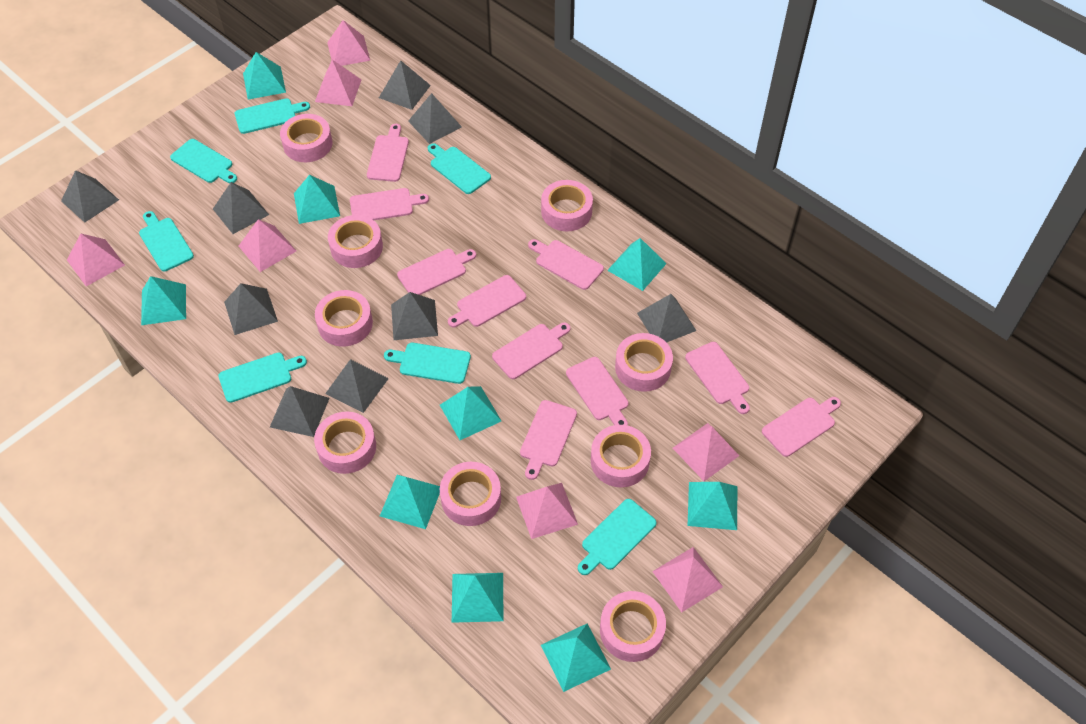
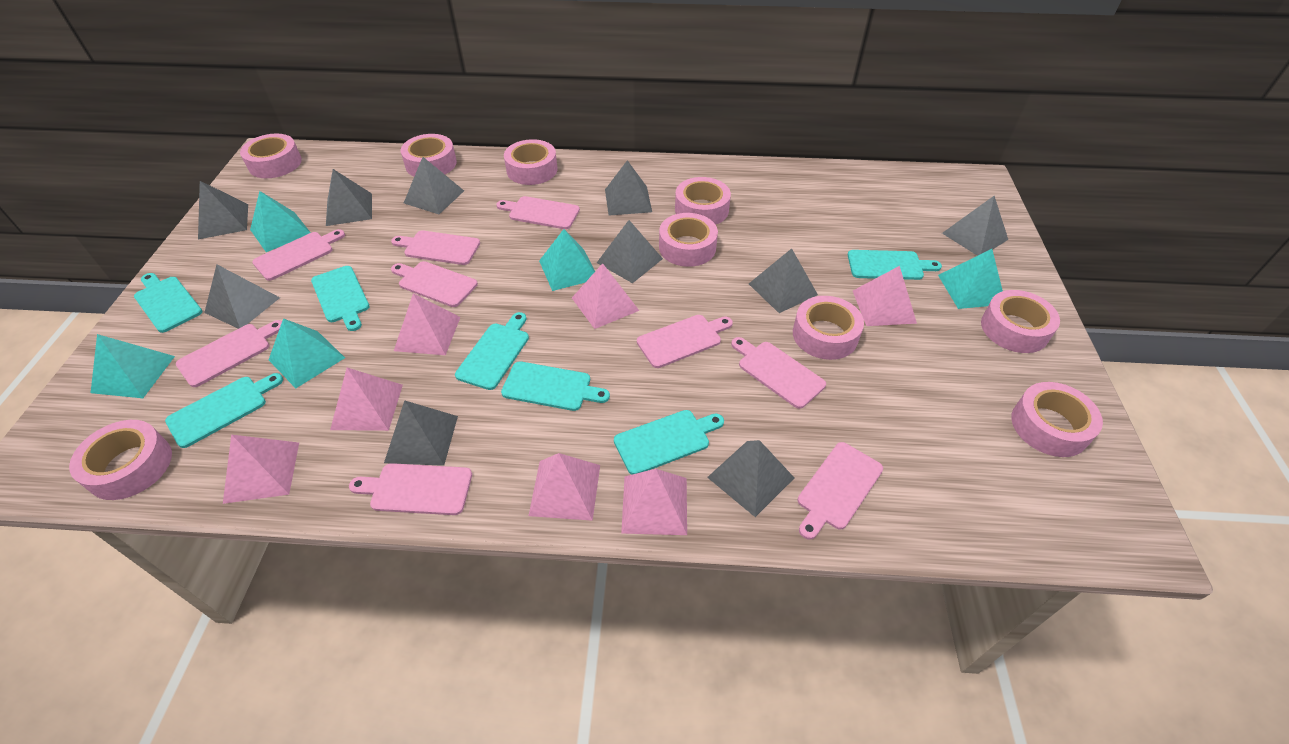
grey pyramid: 9 -> 10
pink cutting board: 10 -> 9
turquoise pyramid: 9 -> 5

